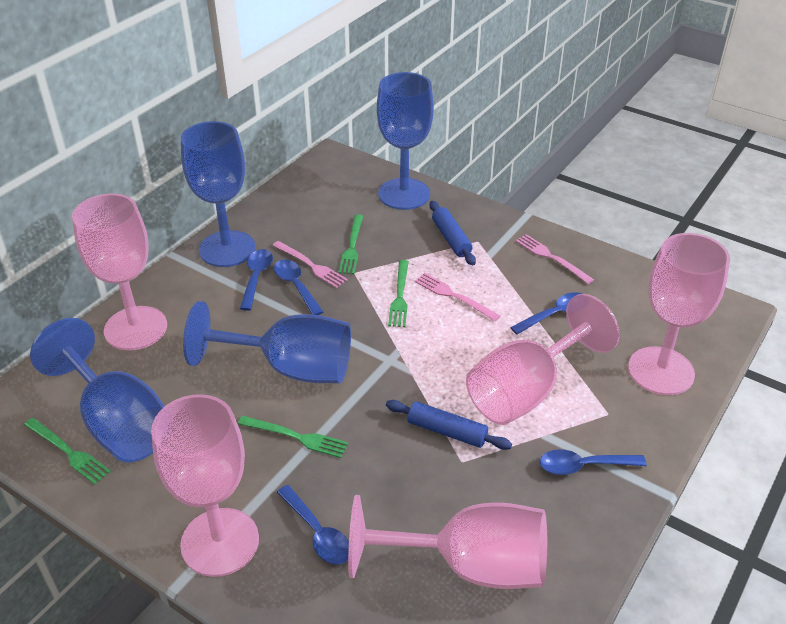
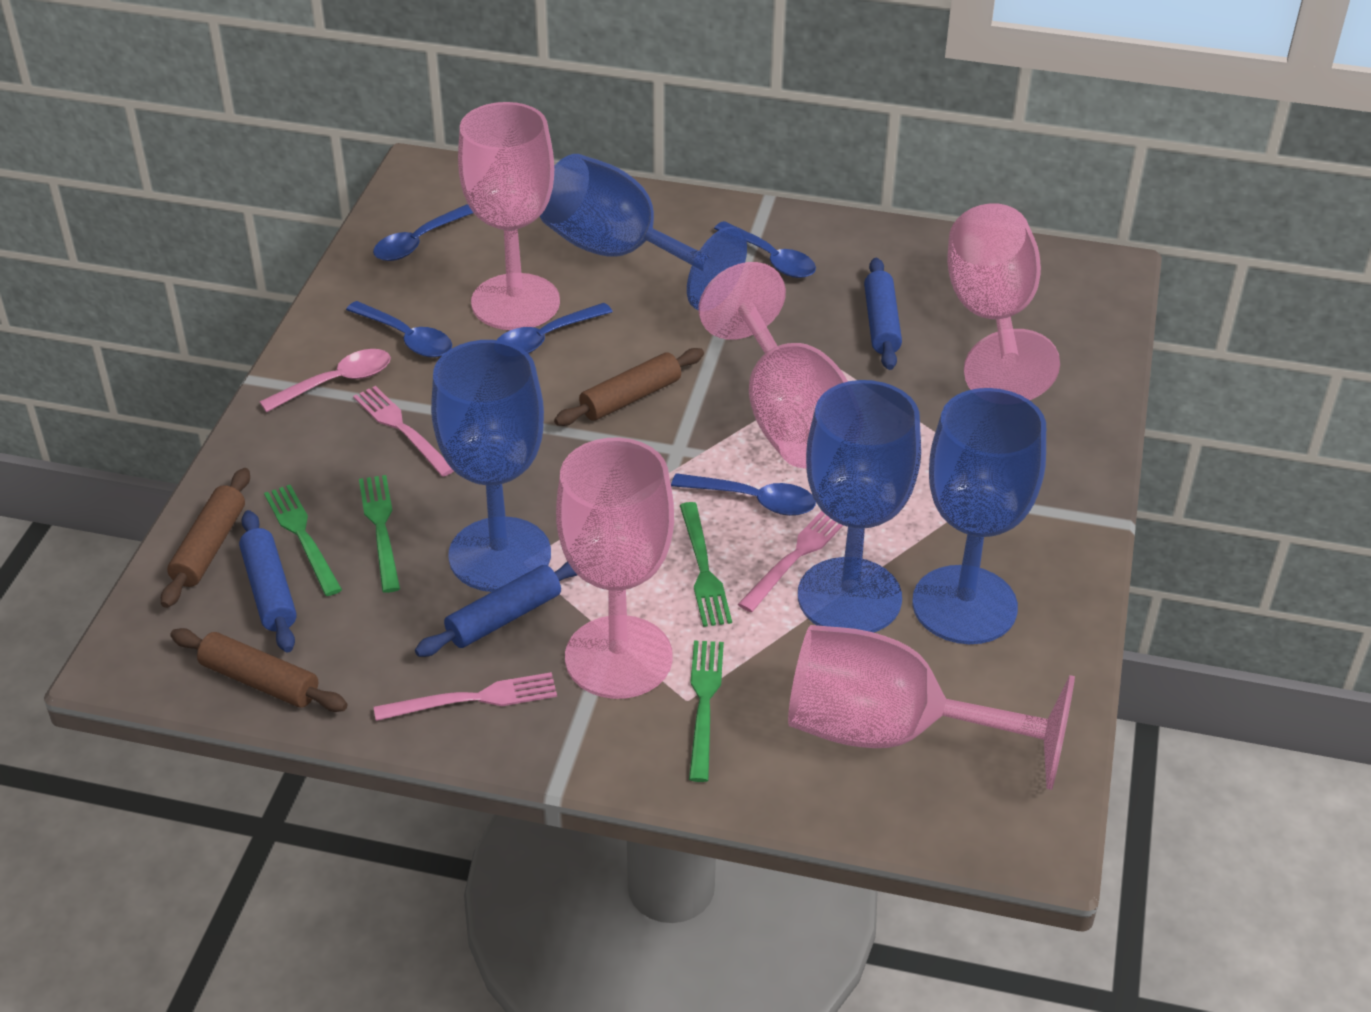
blue rolling pin: 2 -> 3
brown rolling pin: 0 -> 3
pink spoon: 0 -> 1

